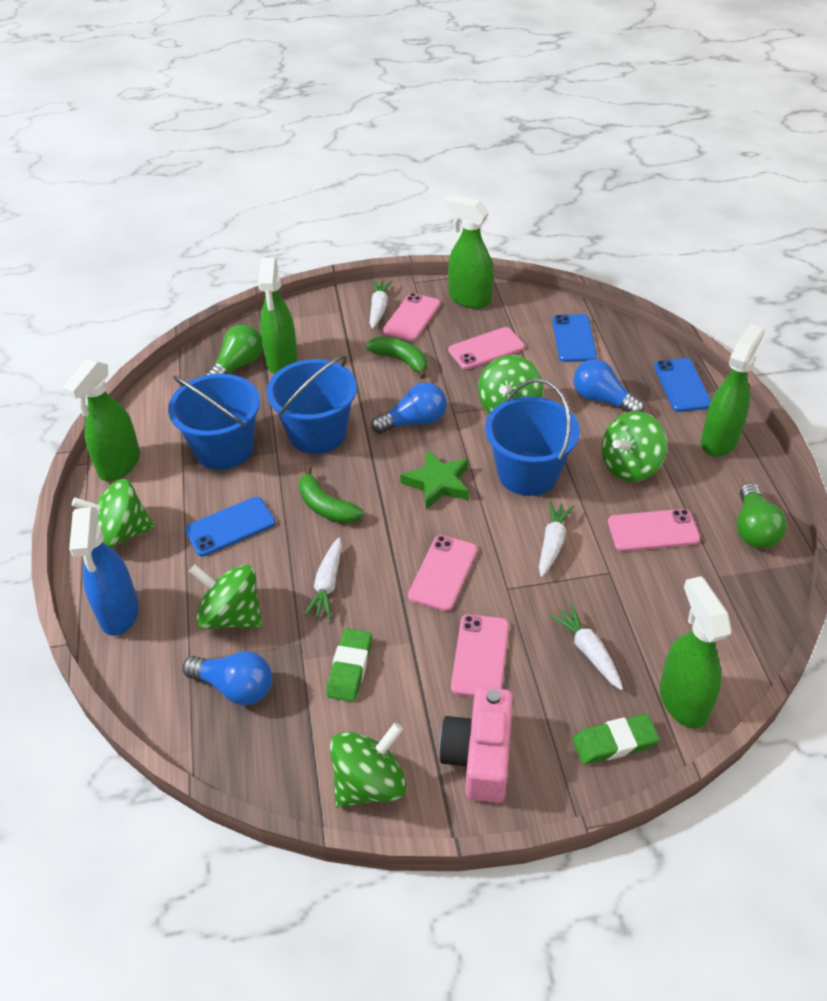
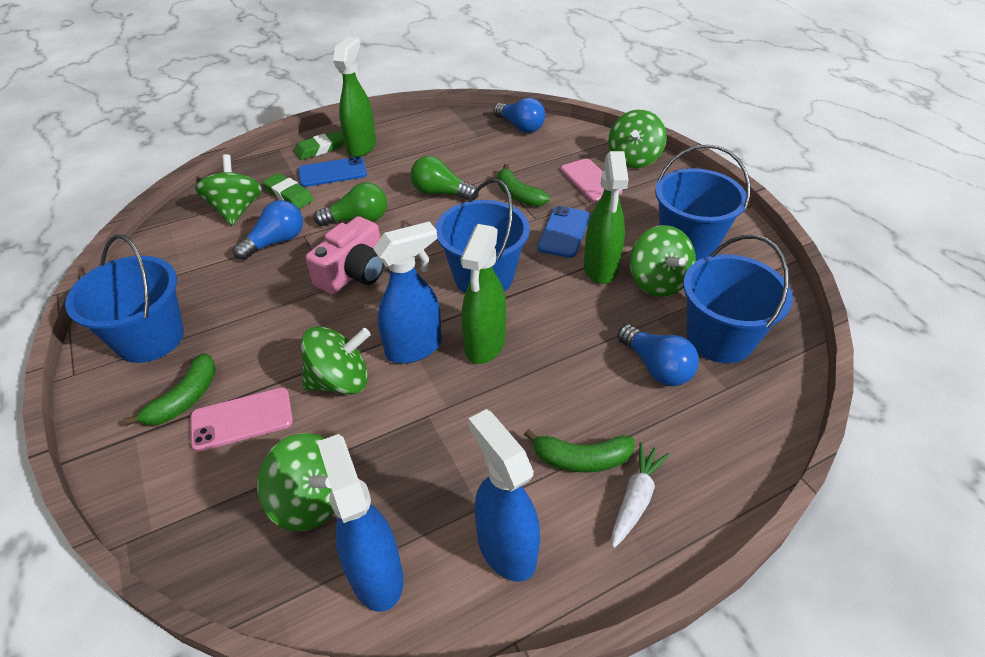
blue bucket: 3 -> 4
blue phone: 3 -> 2
blue spray bottle: 1 -> 3
green banana: 2 -> 3
green spray bottle: 5 -> 3
green star: 1 -> 0
pink phone: 5 -> 2
white carrot: 4 -> 1

